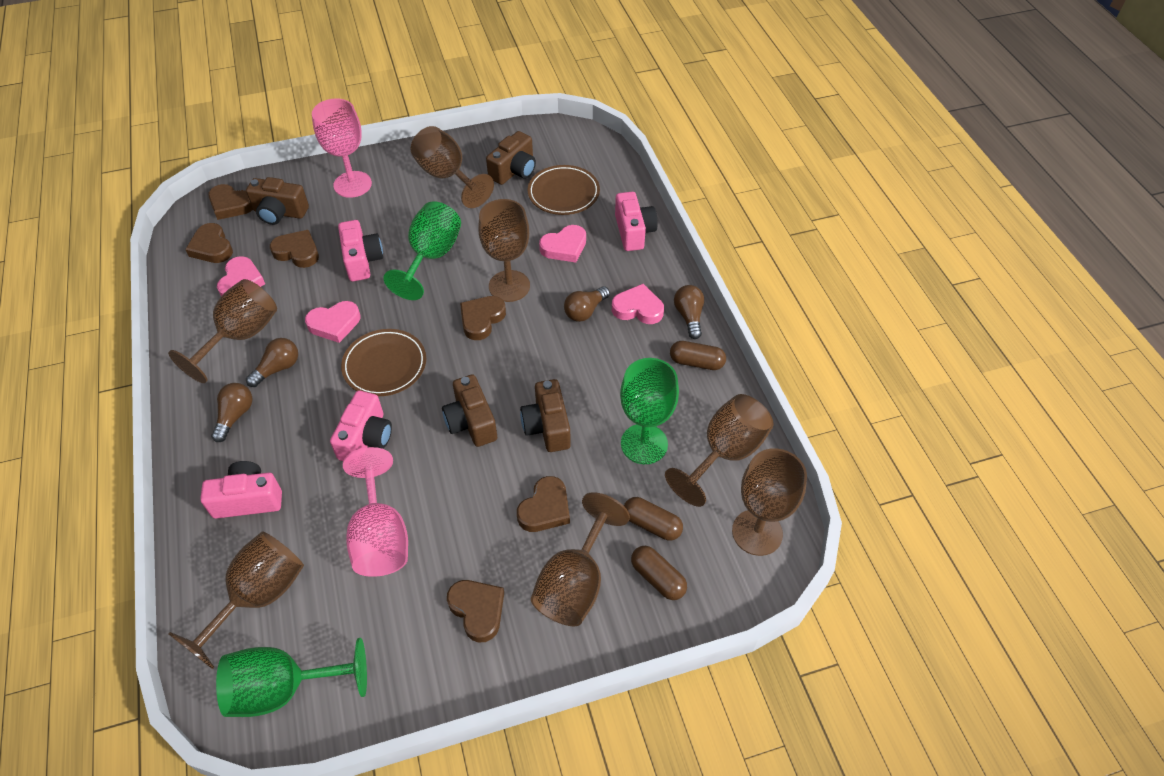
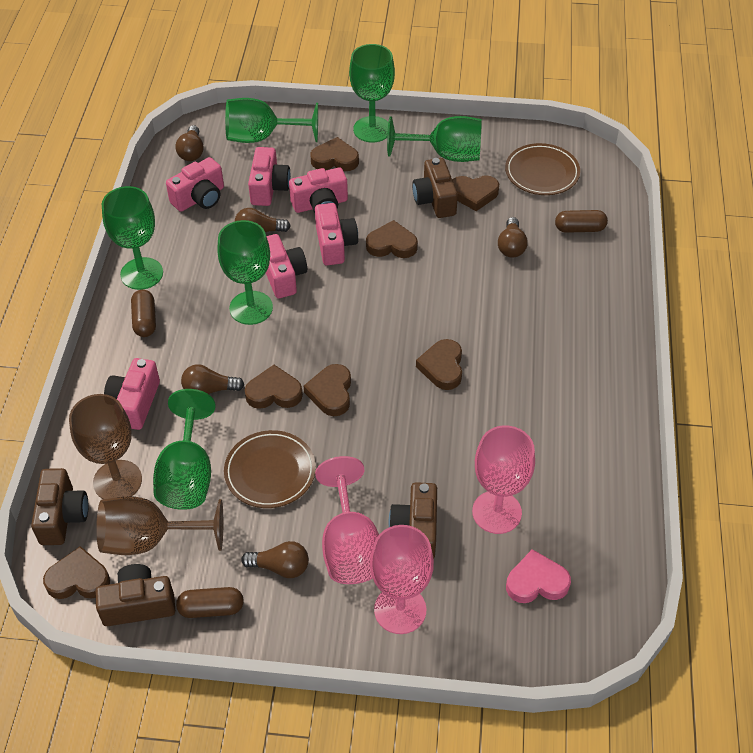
brown goblet: 7 -> 2
brown heart: 6 -> 7
brown light bulb: 4 -> 5
green goblet: 3 -> 6
pink camera: 4 -> 6
pink goblet: 2 -> 3
pink heart: 4 -> 1

